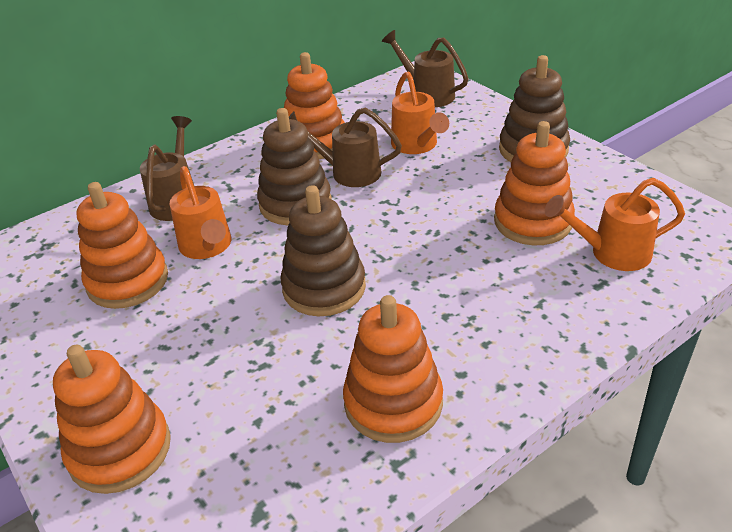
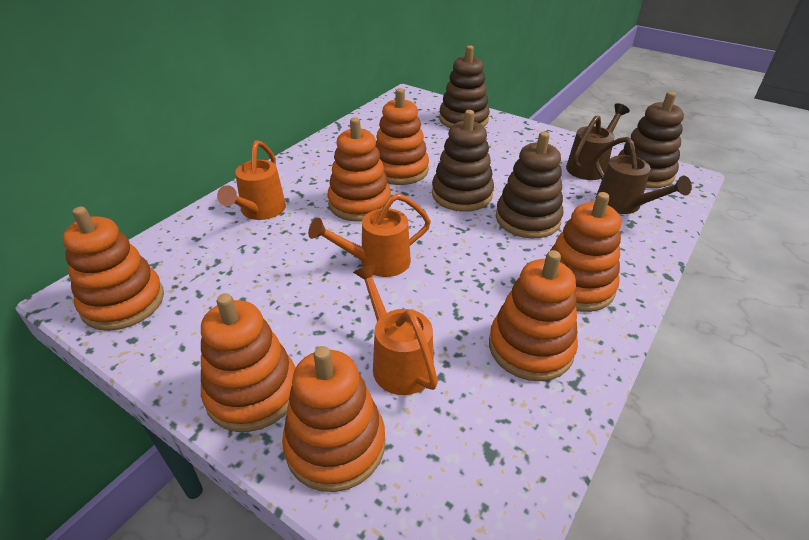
brown stacking toy: 3 -> 4
brown watering can: 3 -> 2
orange stacking toy: 5 -> 7

